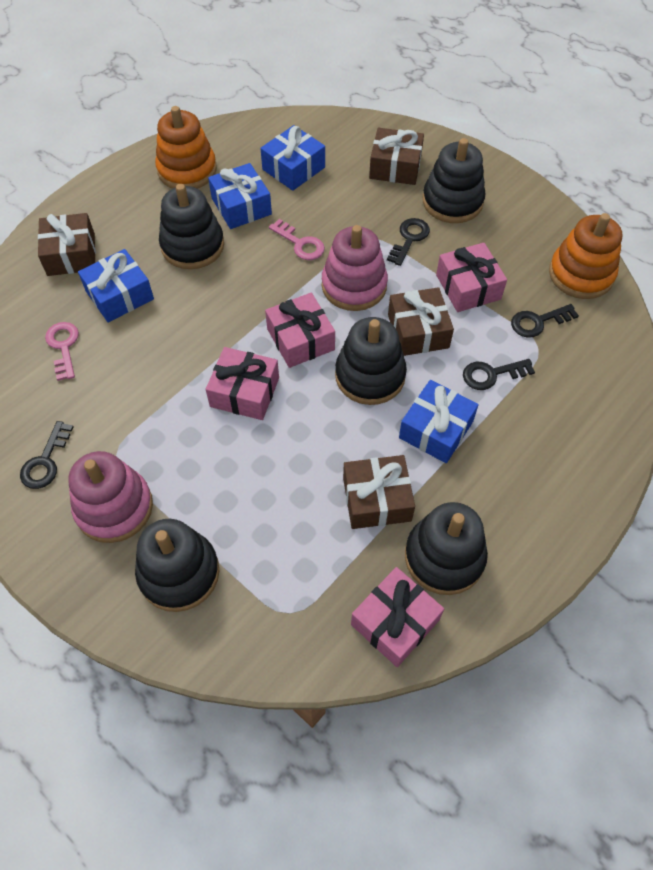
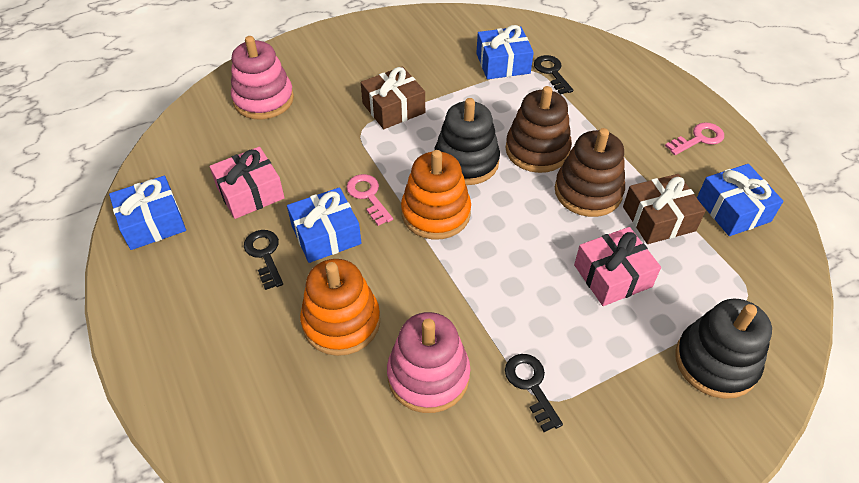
black key: 4 -> 3
black stacking toy: 5 -> 2
brown gift: 4 -> 2
brown stacking toy: 0 -> 2
pink gift: 4 -> 2

